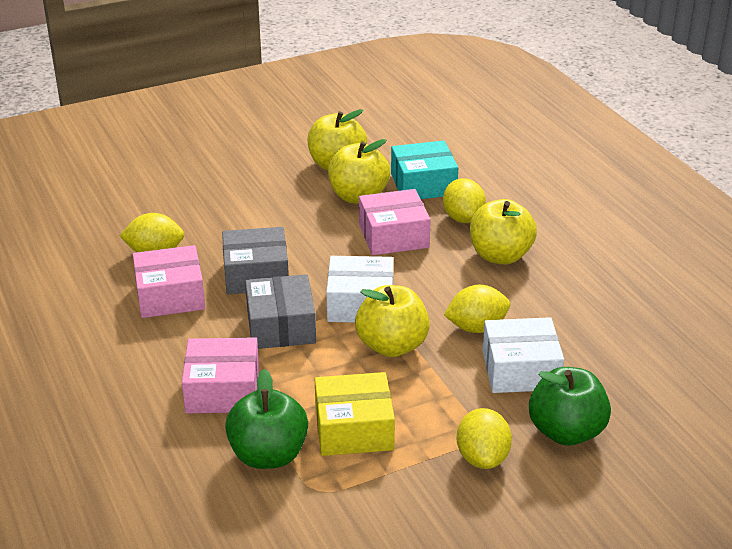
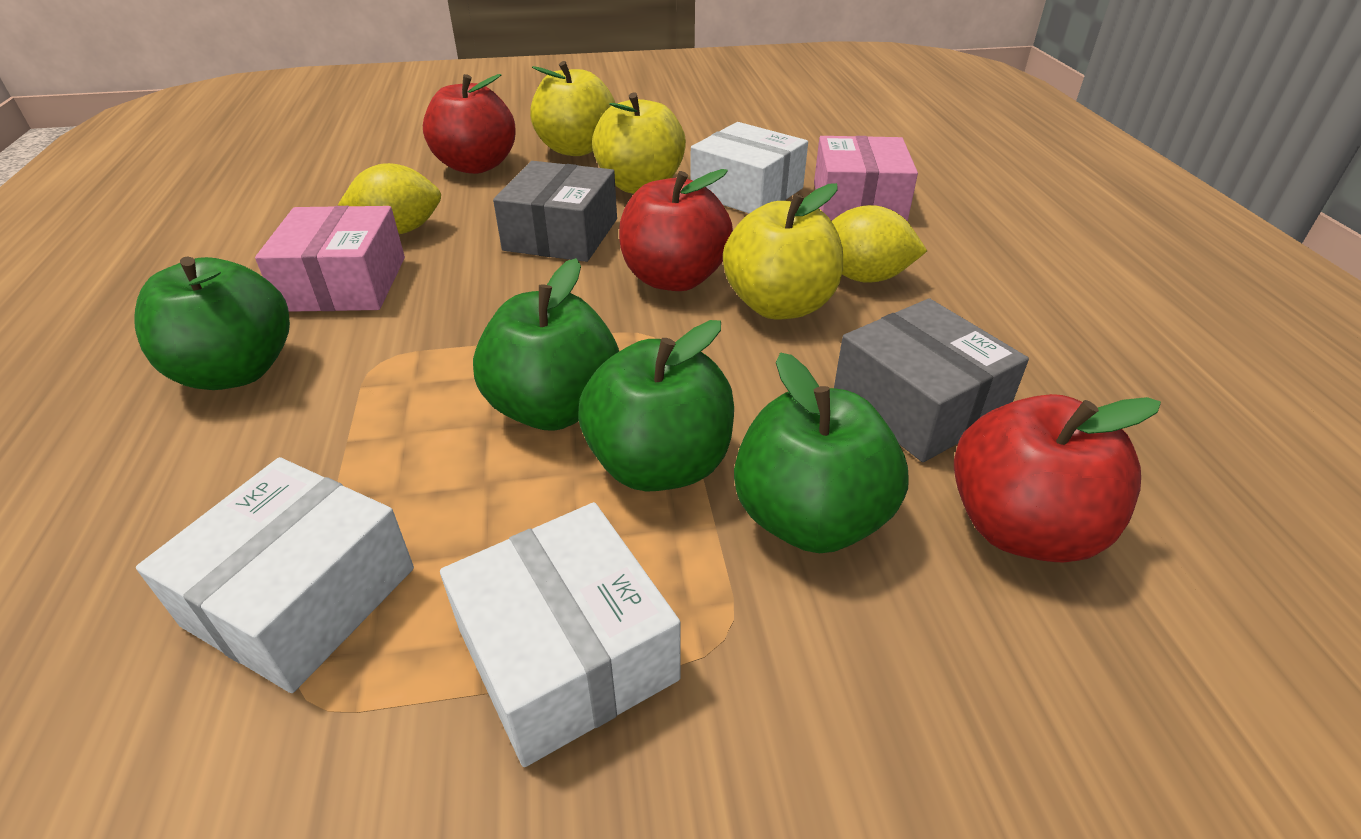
green apple: 2 -> 4
pink box: 3 -> 2
red apple: 0 -> 3
turquoise box: 1 -> 0
white box: 2 -> 3
yellow apple: 4 -> 3
yellow box: 1 -> 0
yellow lemon: 4 -> 2

